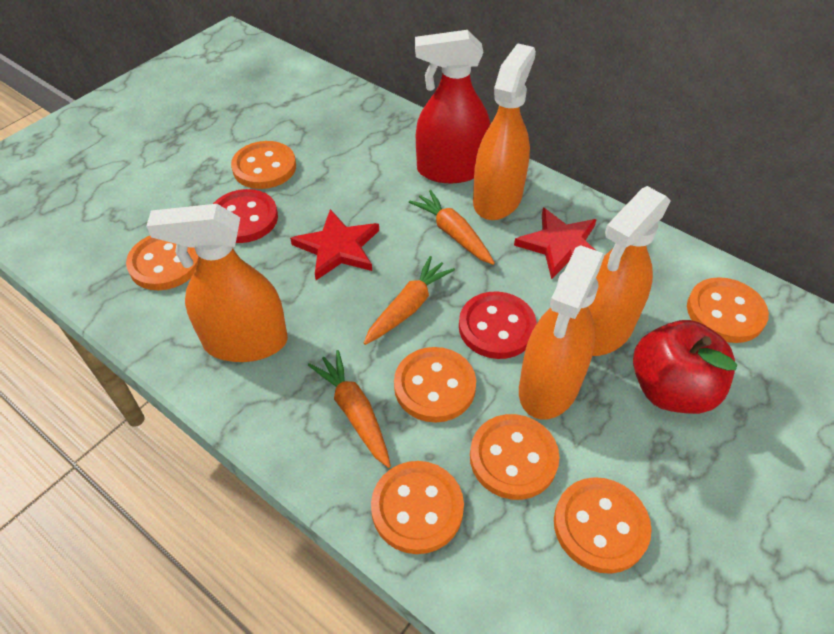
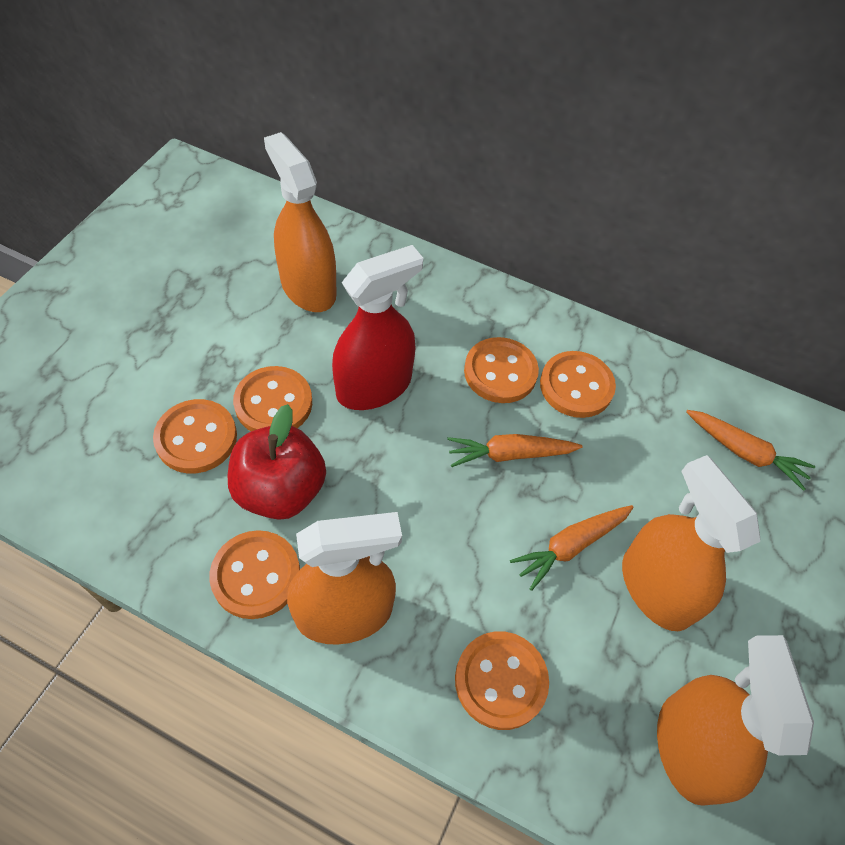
orange button: 7 -> 6
red button: 2 -> 0
red star: 2 -> 0

